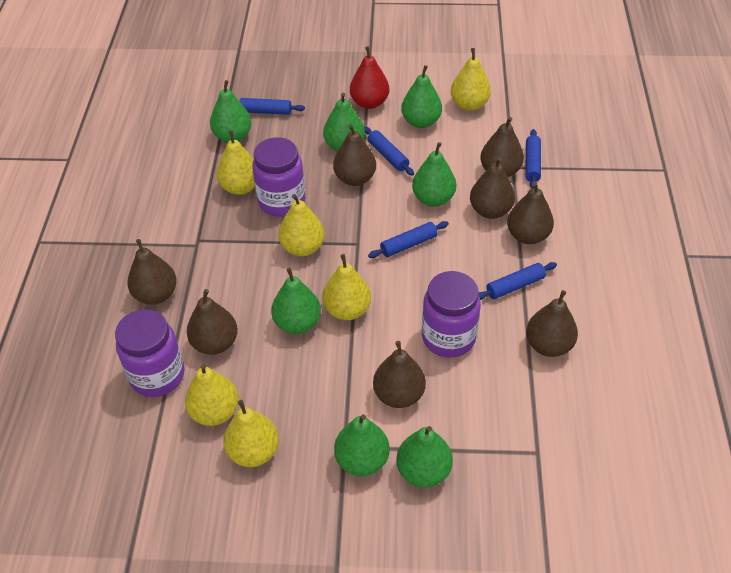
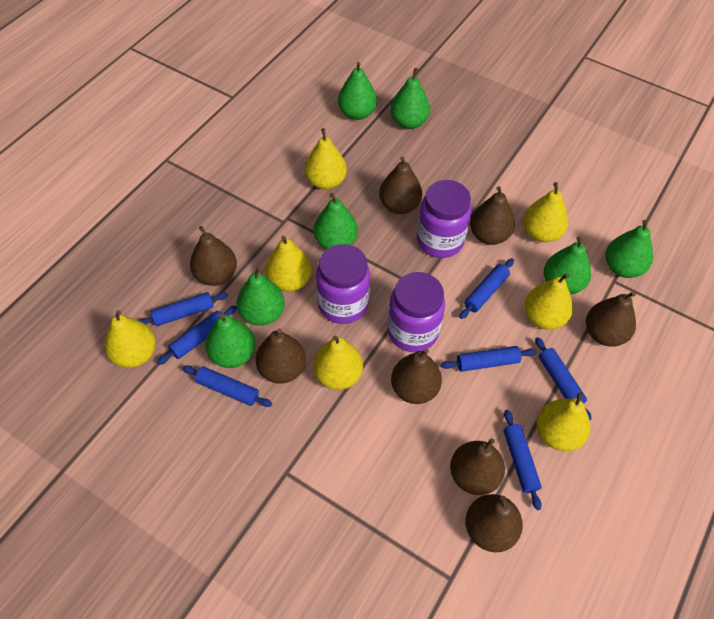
blue rolling pin: 5 -> 7
red pear: 1 -> 0
yellow pear: 6 -> 7

